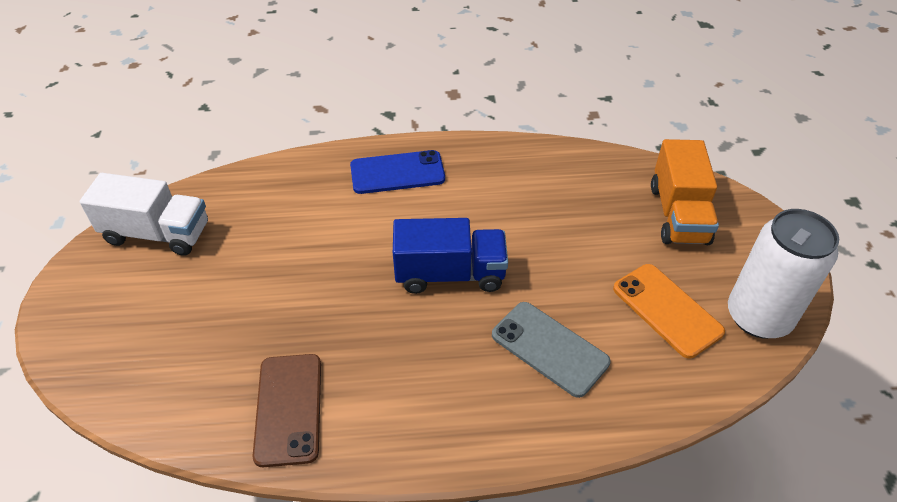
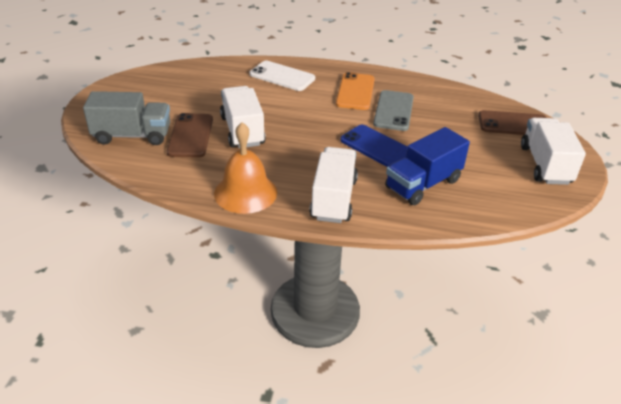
brown phone: 1 -> 2
grey truck: 0 -> 1
orange bell: 0 -> 1
orange truck: 1 -> 0
white can: 1 -> 0
white phone: 0 -> 1
white truck: 1 -> 3

